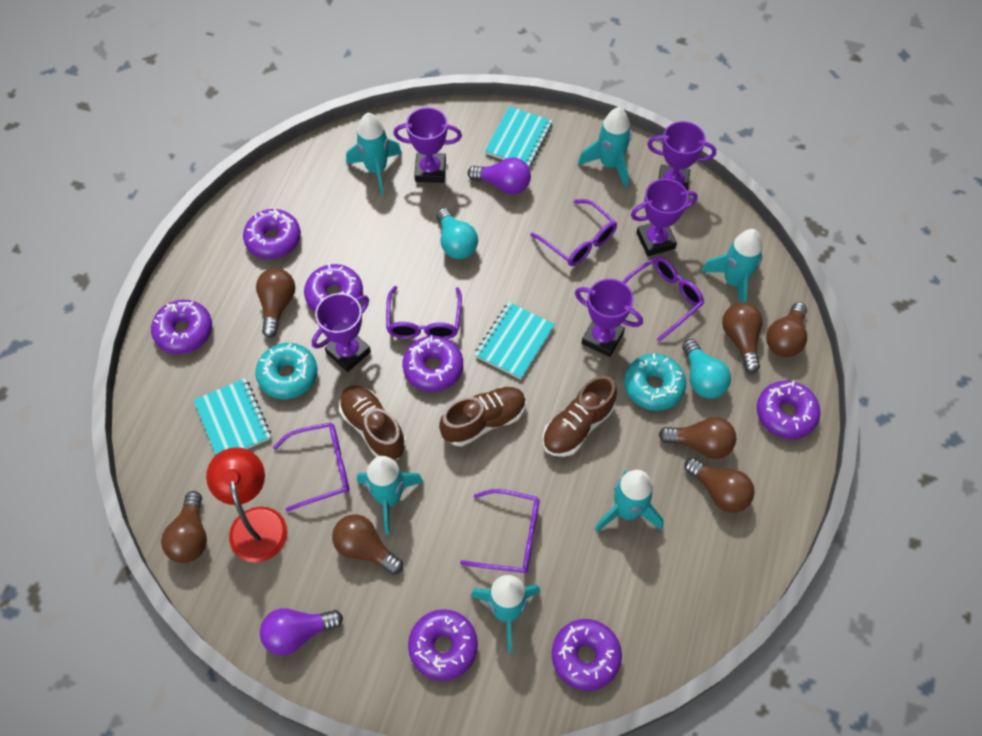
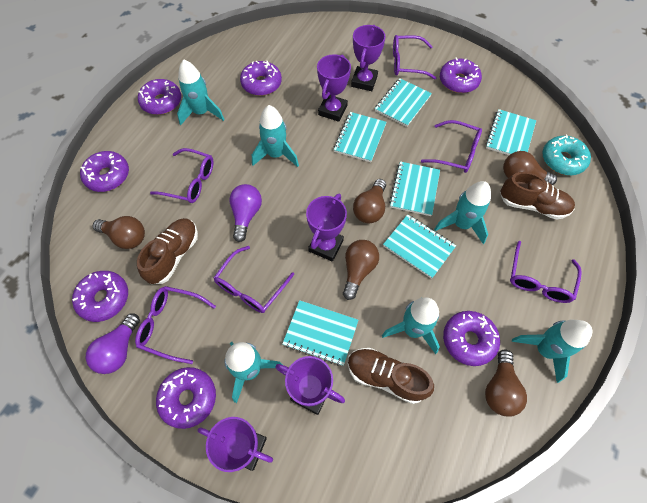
brown light bulb: 7 -> 5
purple glasses: 5 -> 6
red lamp: 1 -> 0
turquoise donut: 2 -> 1
turquoise light bulb: 2 -> 0
turquoise notebook: 3 -> 6

